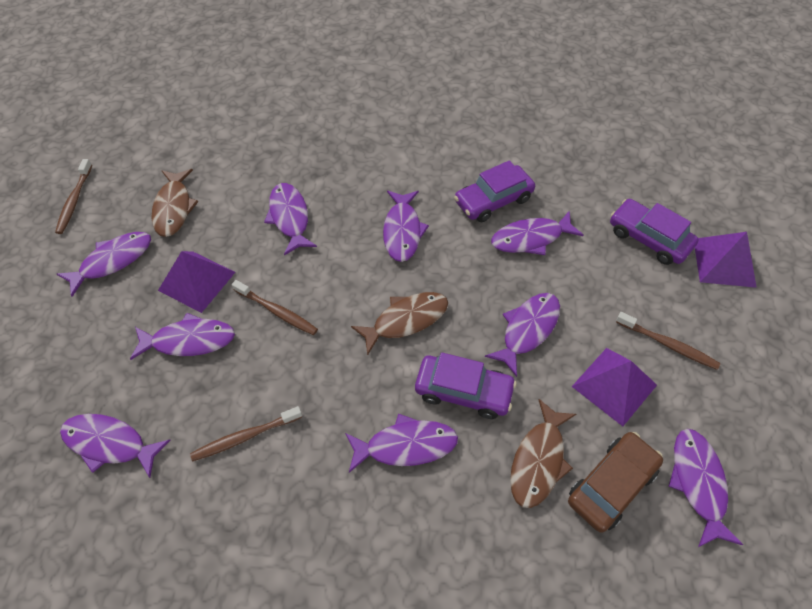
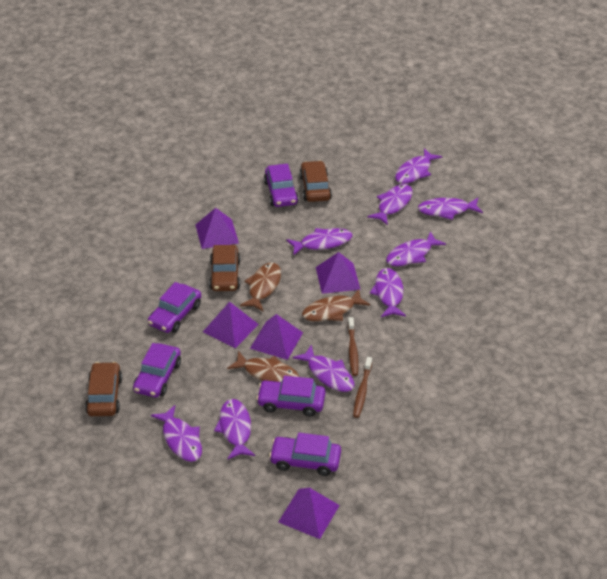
brown car: 1 -> 3
brown toothbrush: 4 -> 2
purple car: 3 -> 5
purple pyramid: 3 -> 5

